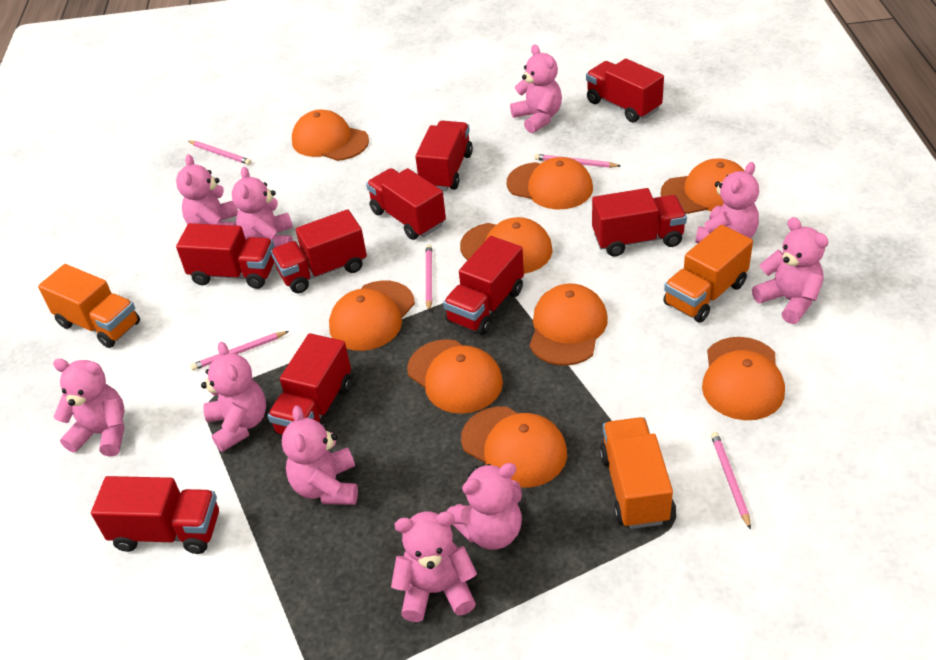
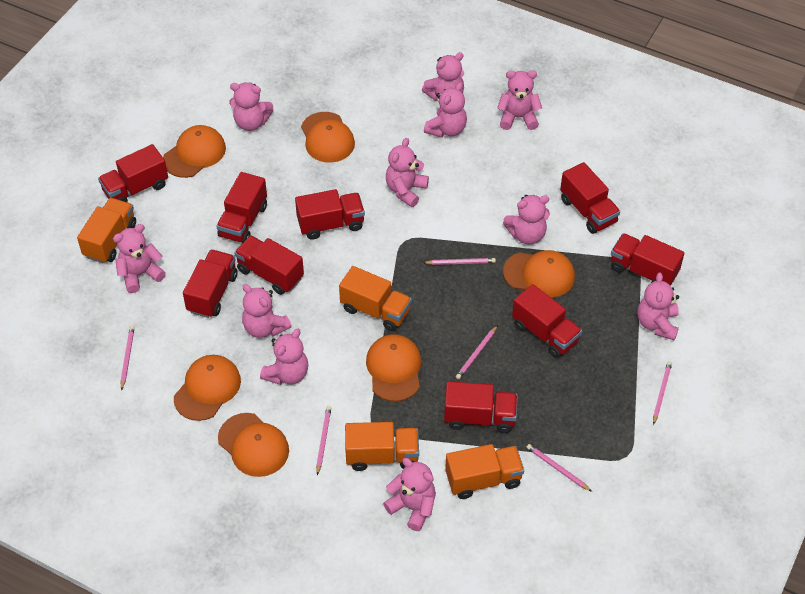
orange cap: 9 -> 6
orange truck: 3 -> 4
pink pencil: 5 -> 6
pink teddy bear: 10 -> 11

